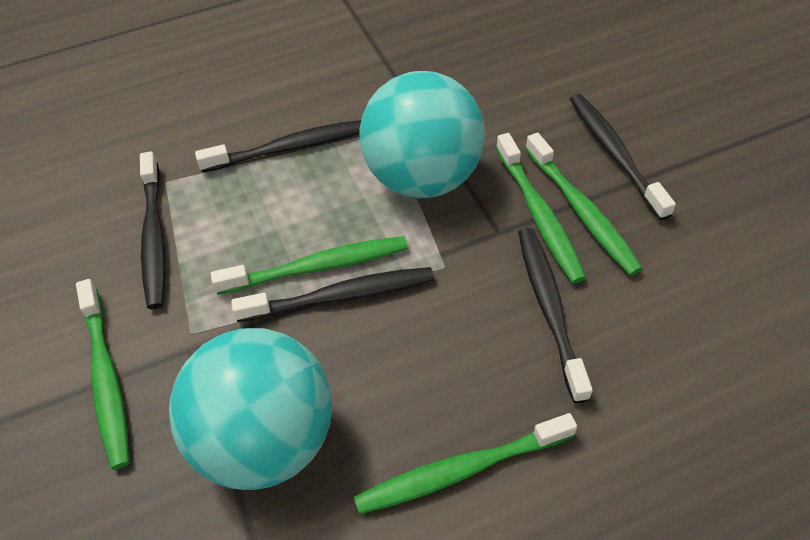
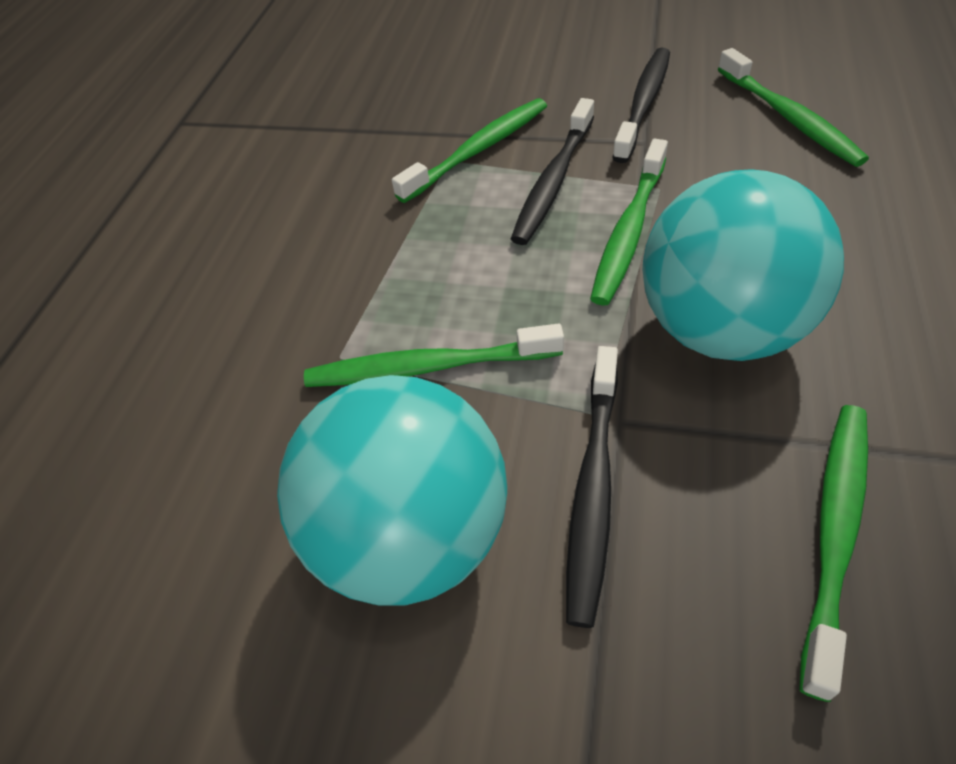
black toothbrush: 5 -> 3

